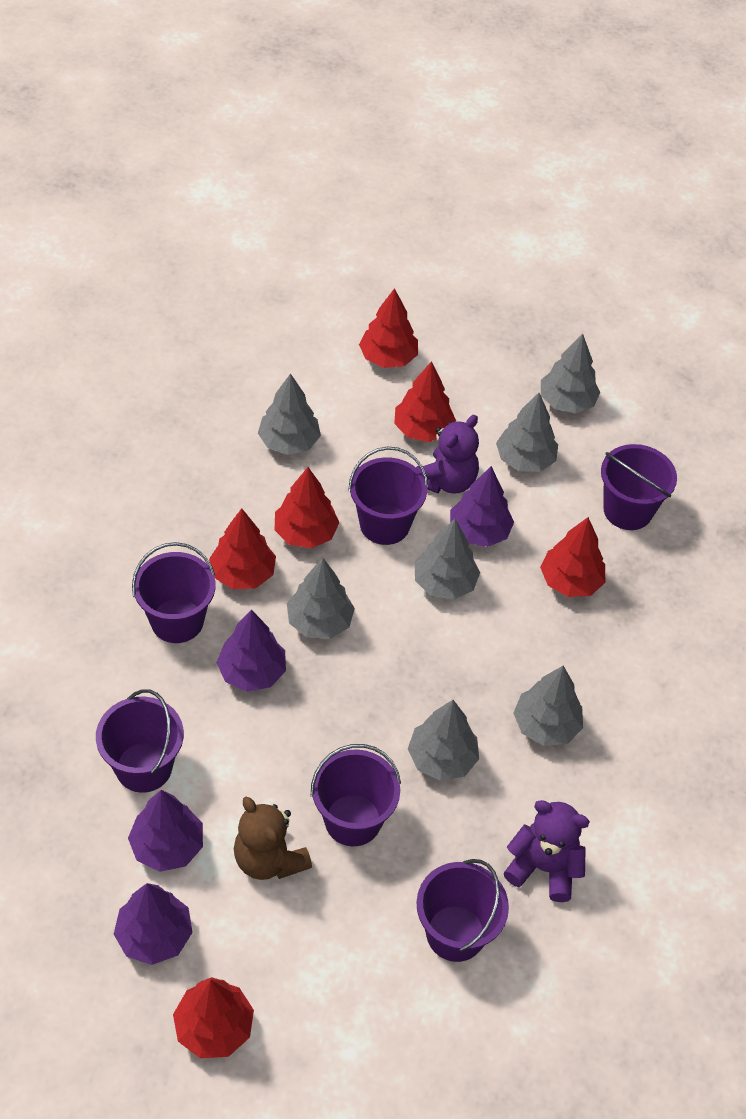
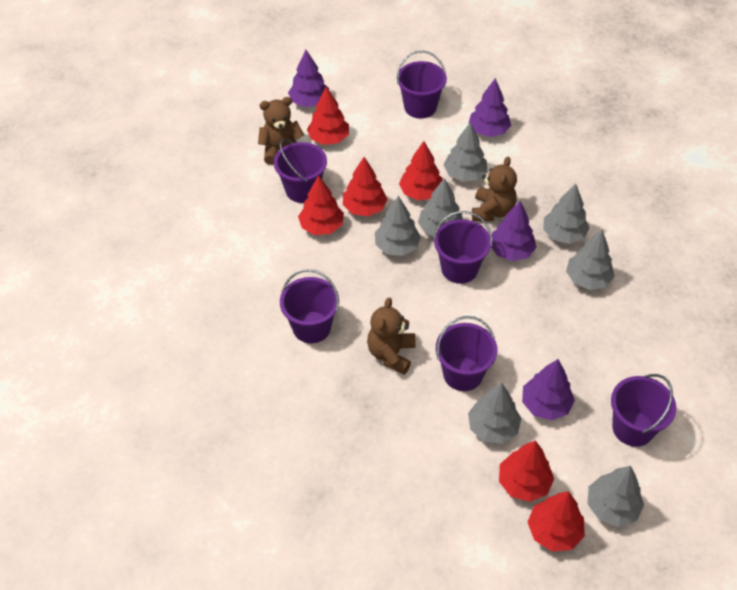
brown teddy bear: 1 -> 3
purple teddy bear: 2 -> 0

